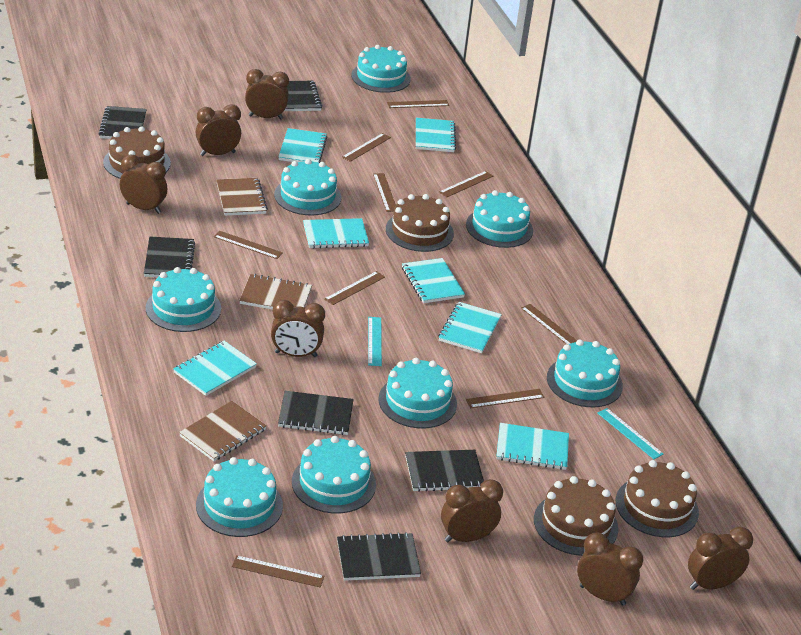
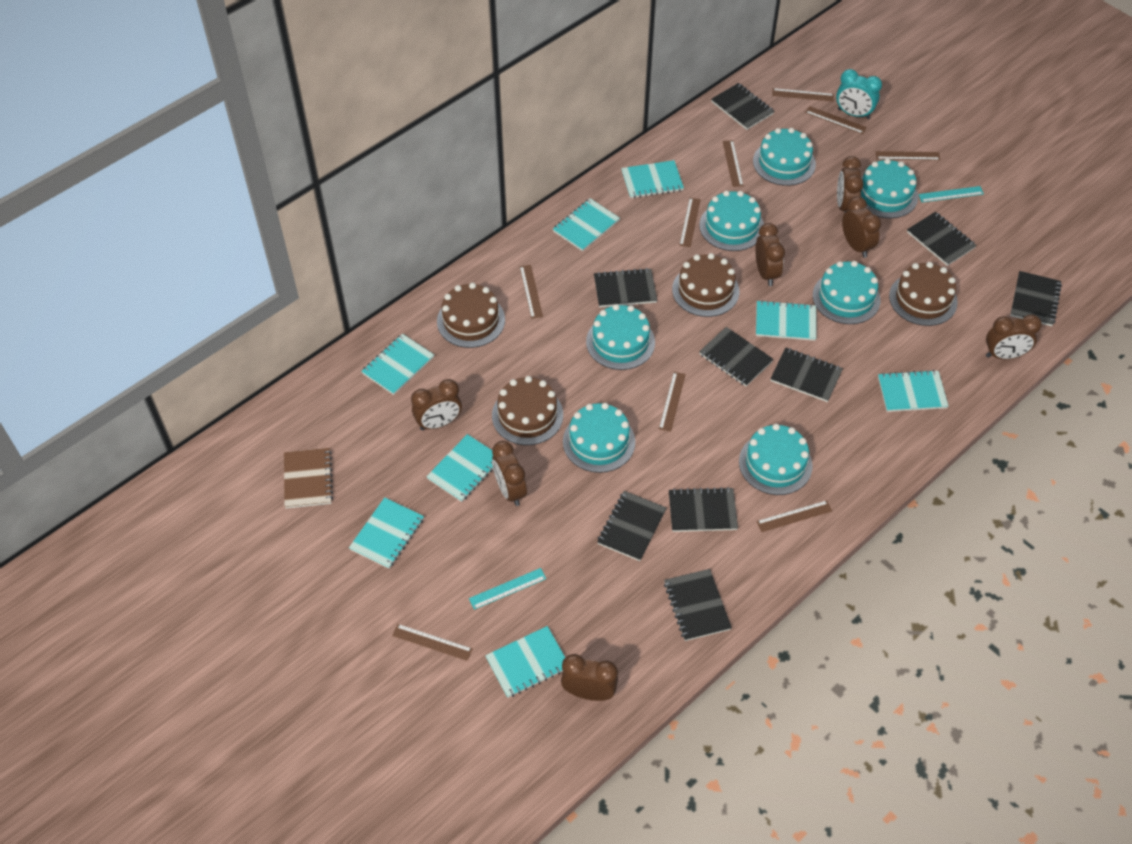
black notebook: 6 -> 9
brown notebook: 3 -> 1
turquoise cake: 8 -> 7
turquoise clock: 0 -> 1
turquoise notebook: 7 -> 8

